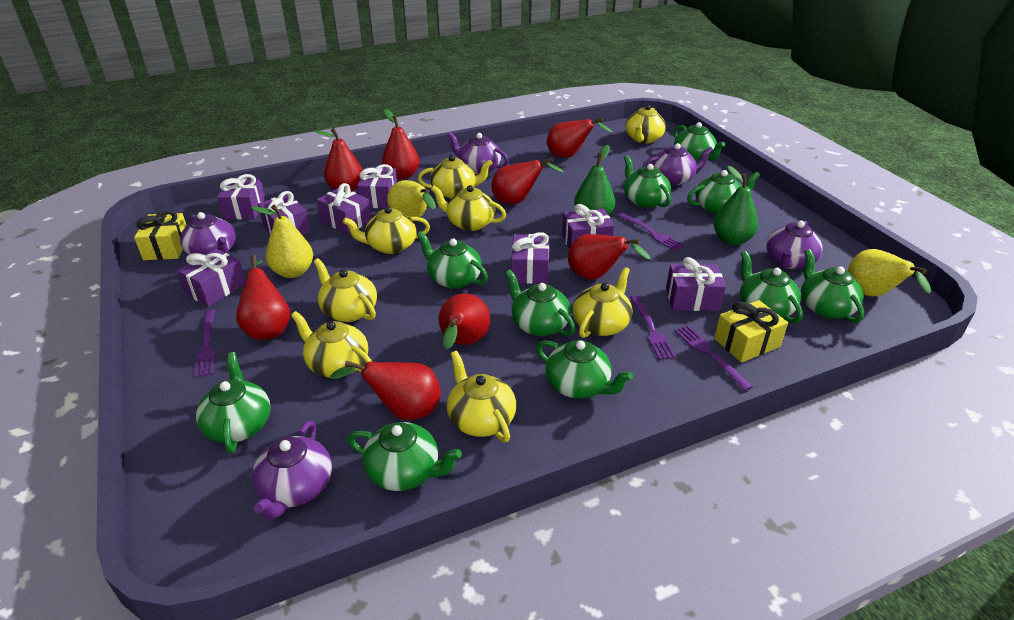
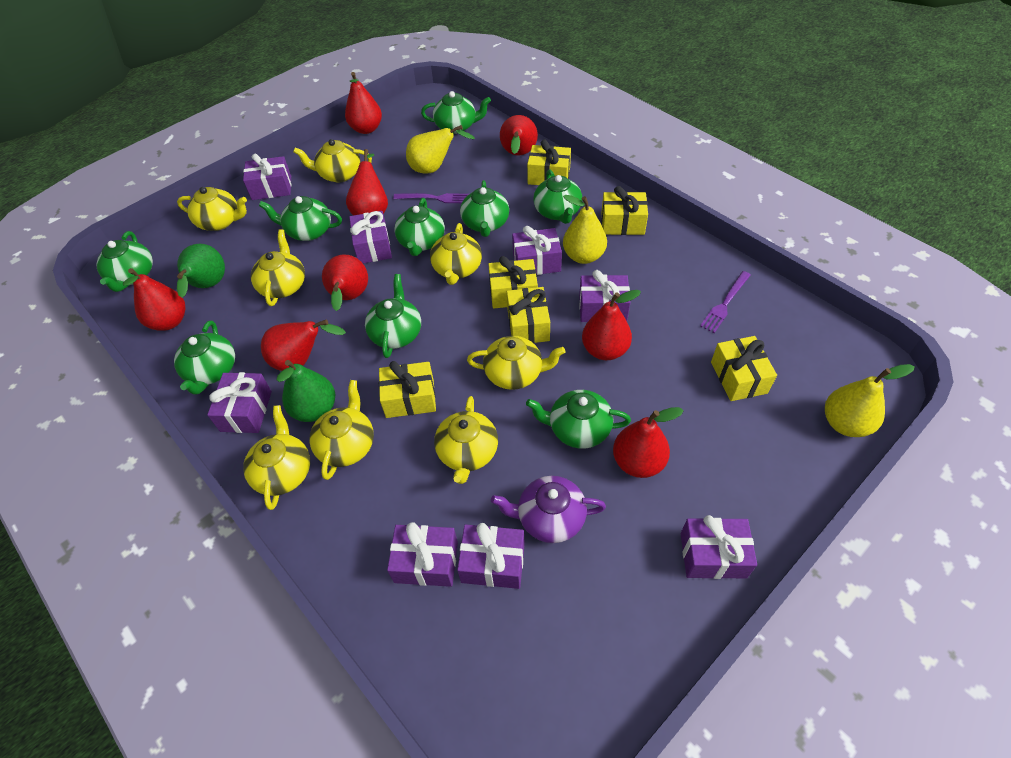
green teapot: 10 -> 9
purple fork: 4 -> 2
purple teapot: 5 -> 1
yellow gift: 2 -> 6

